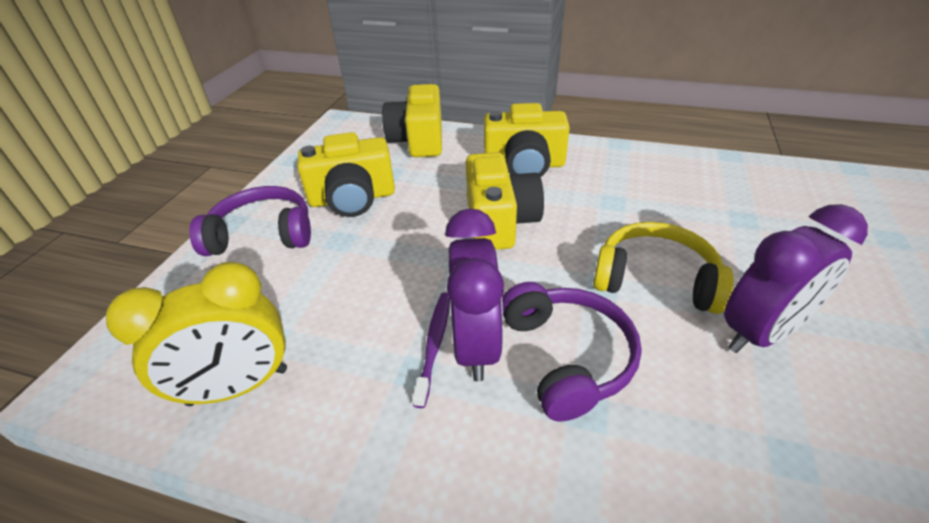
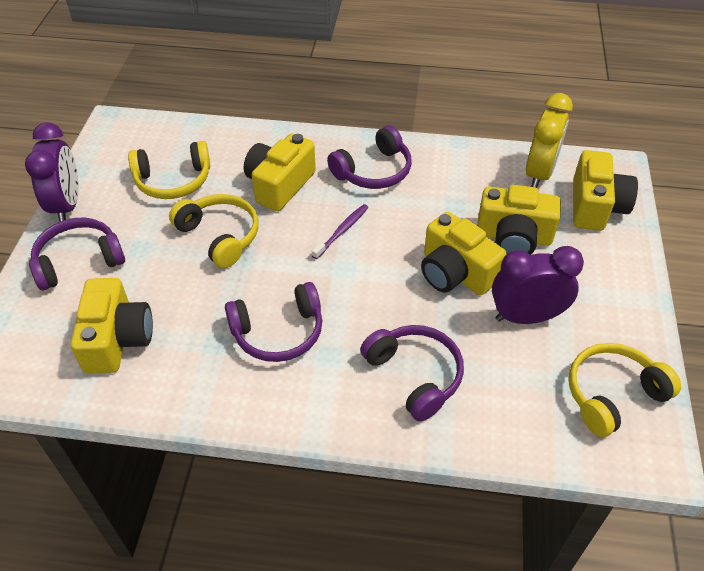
purple headphones: 2 -> 4
yellow camera: 4 -> 5
yellow headphones: 1 -> 3

